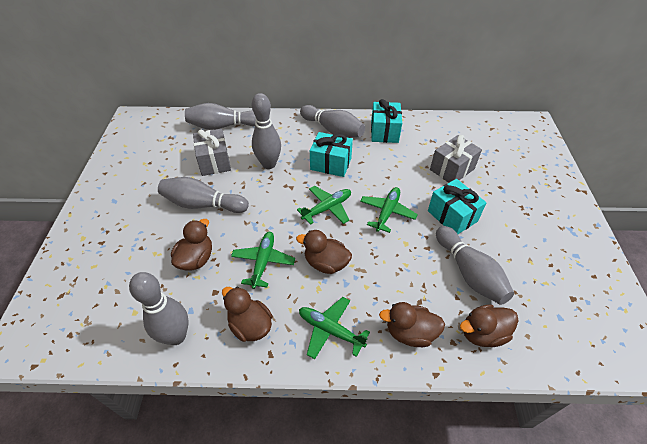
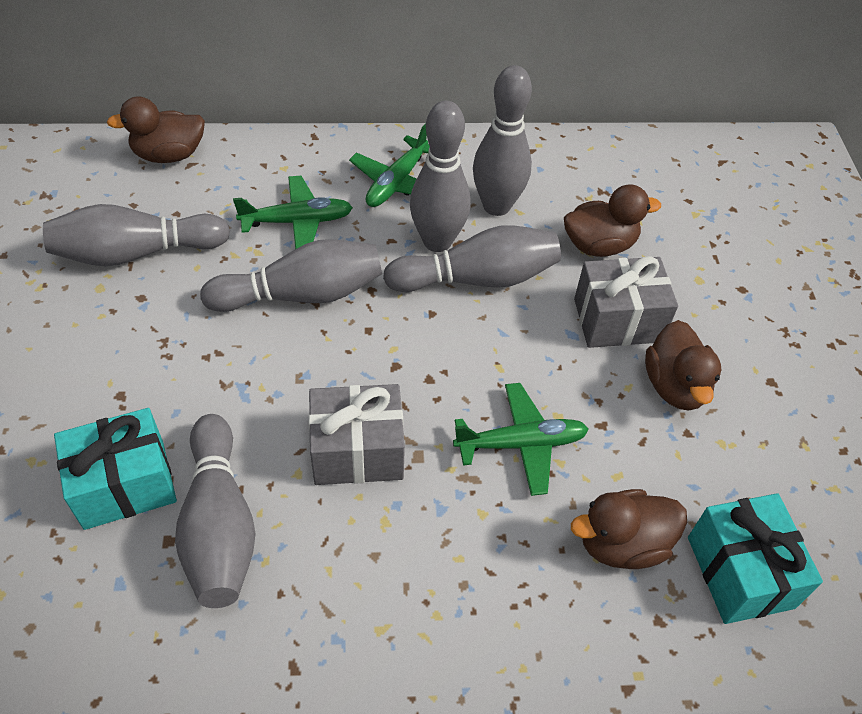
brown duck: 5 -> 4
green plane: 4 -> 3
turquoise gift: 3 -> 2

